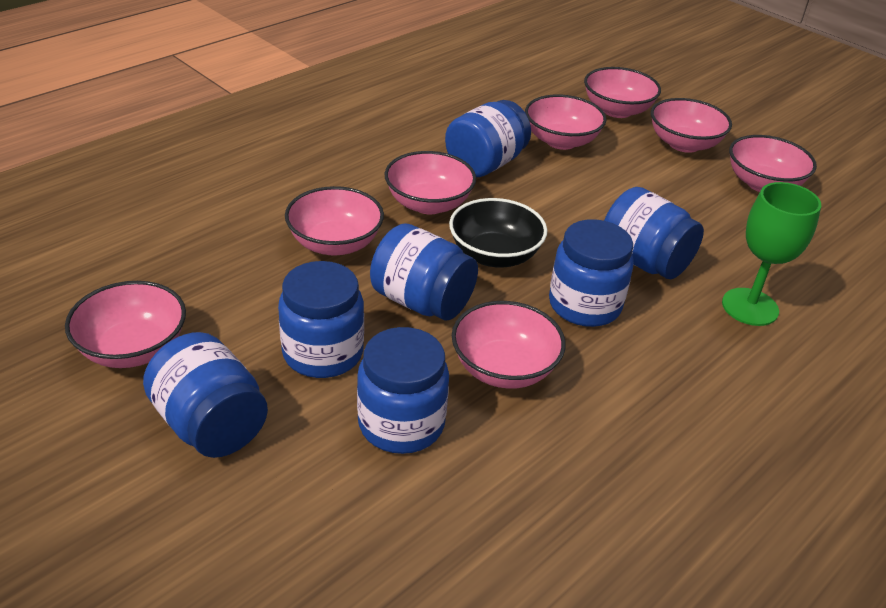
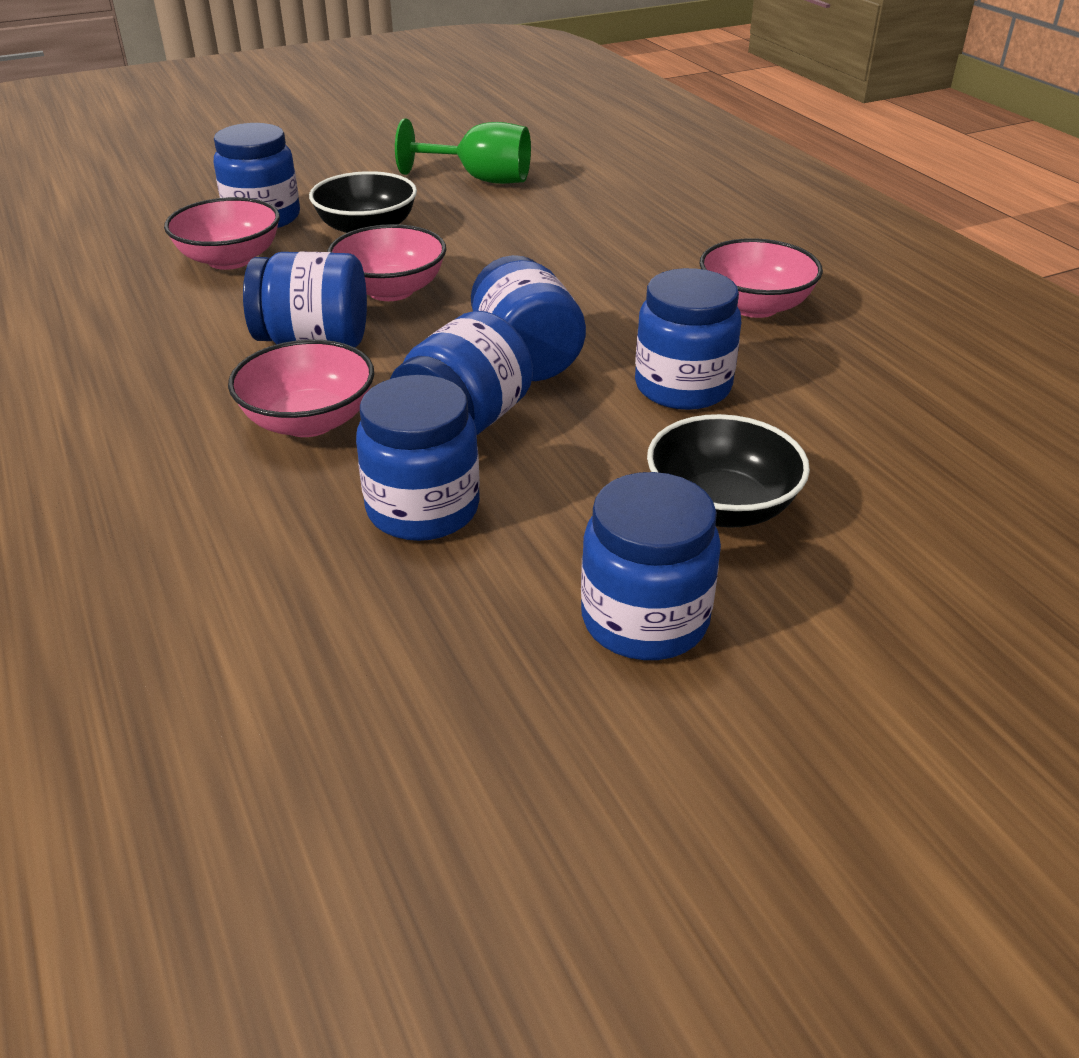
black bowl: 1 -> 2
pink bowl: 8 -> 4

